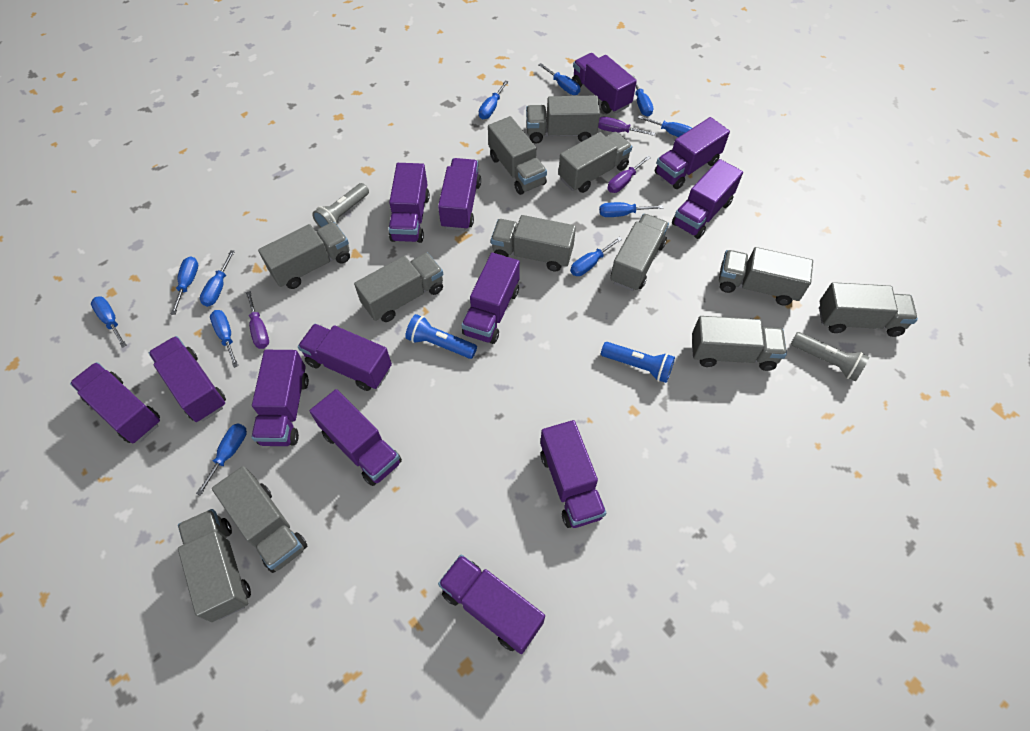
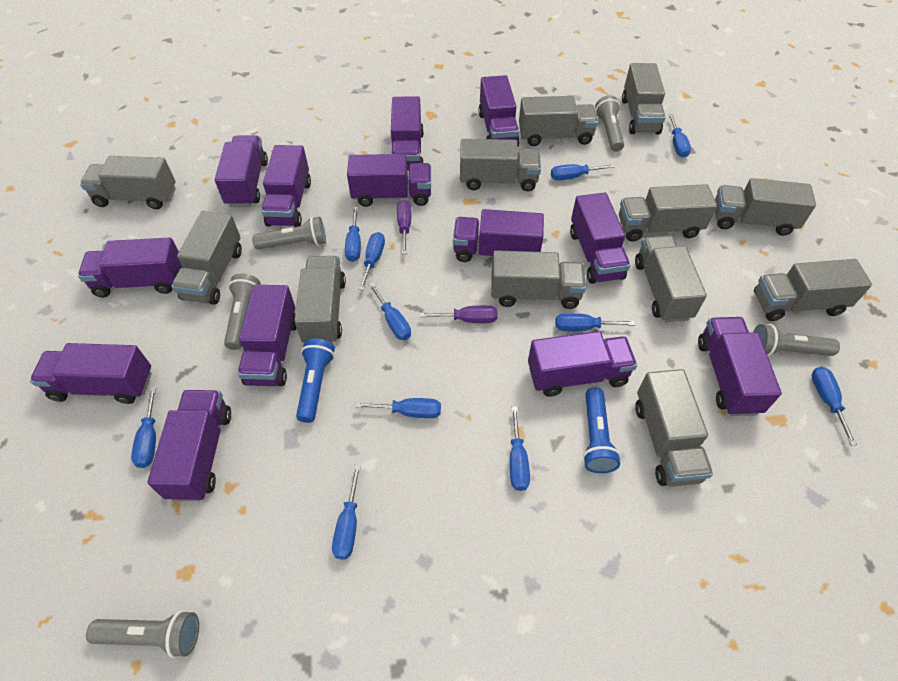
grey flashlight: 2 -> 5
purple screwdriver: 3 -> 2

